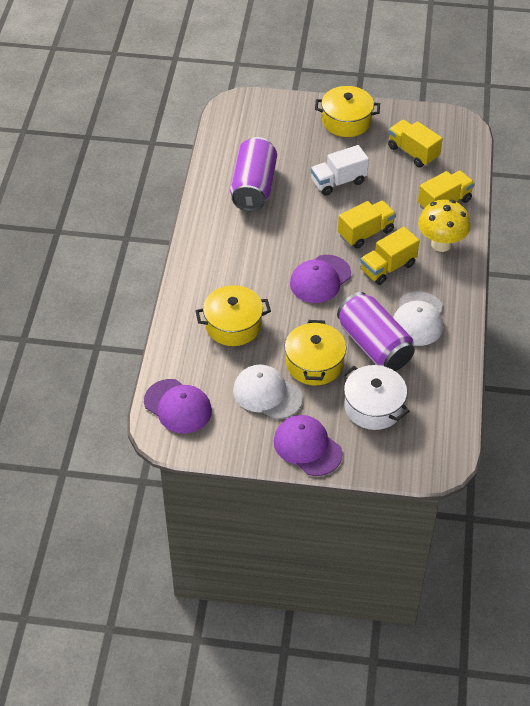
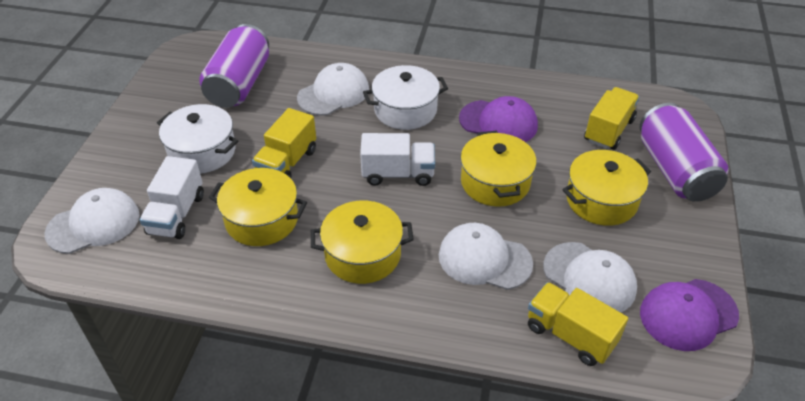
purple cap: 3 -> 2
white cap: 2 -> 4
white pot: 1 -> 2
white truck: 1 -> 2
yellow mushroom: 1 -> 0
yellow pot: 3 -> 4
yellow truck: 4 -> 3

